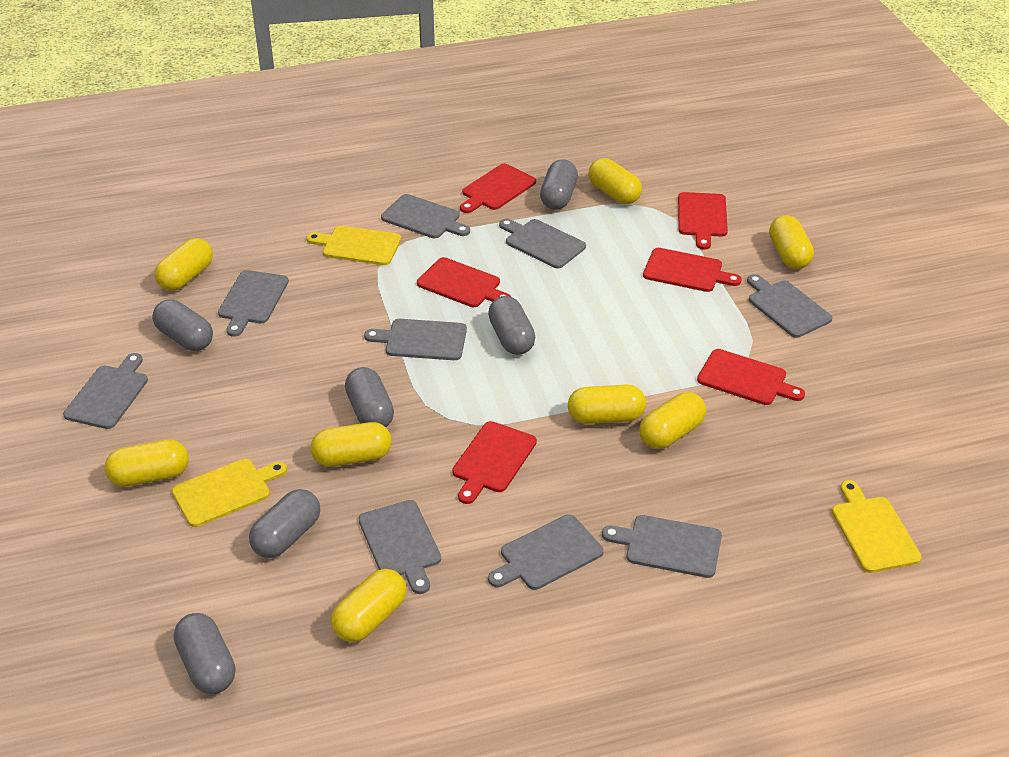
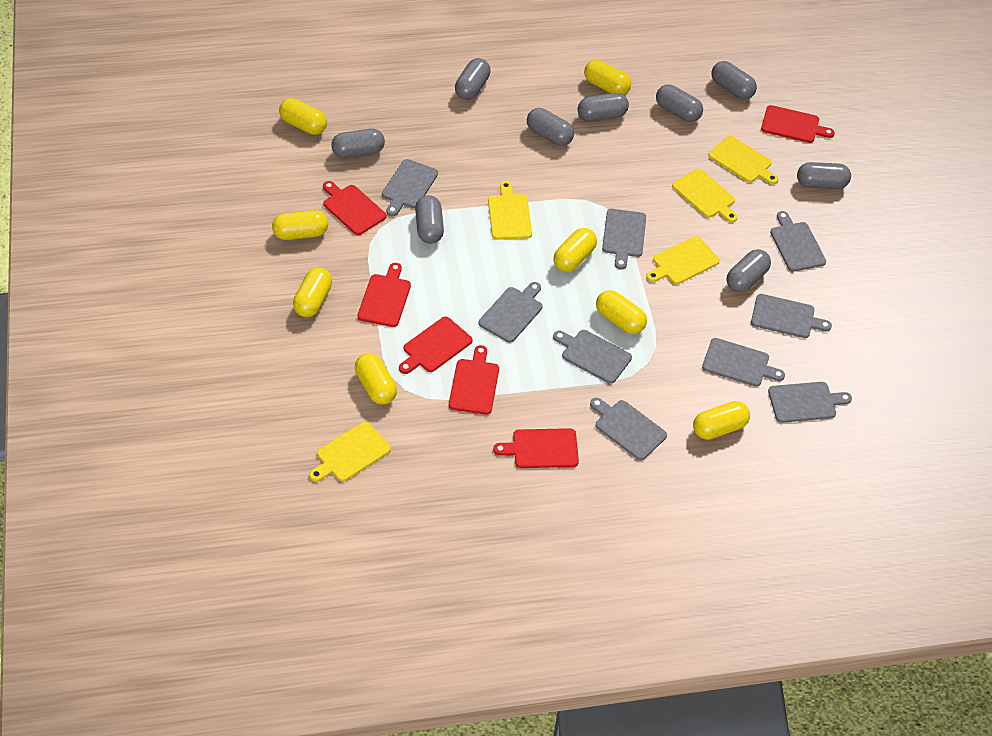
grey capsule: 6 -> 9
yellow cutting board: 3 -> 5

